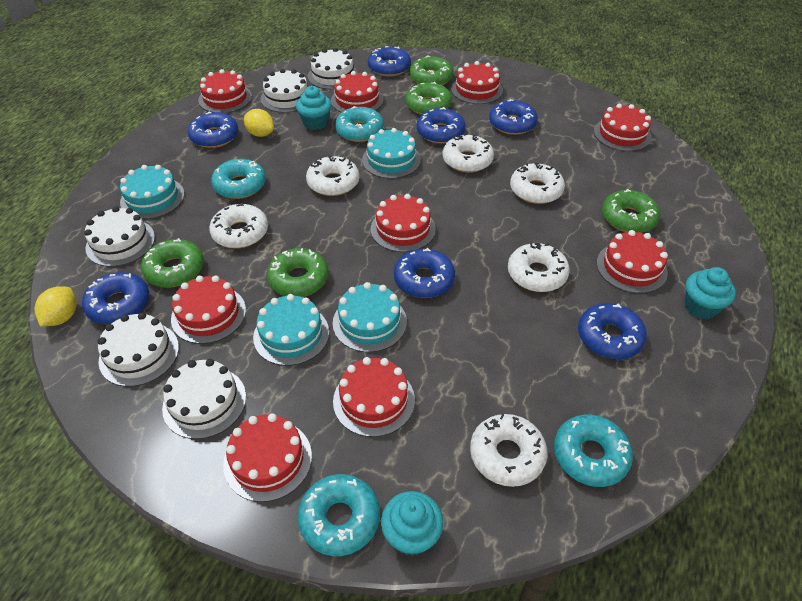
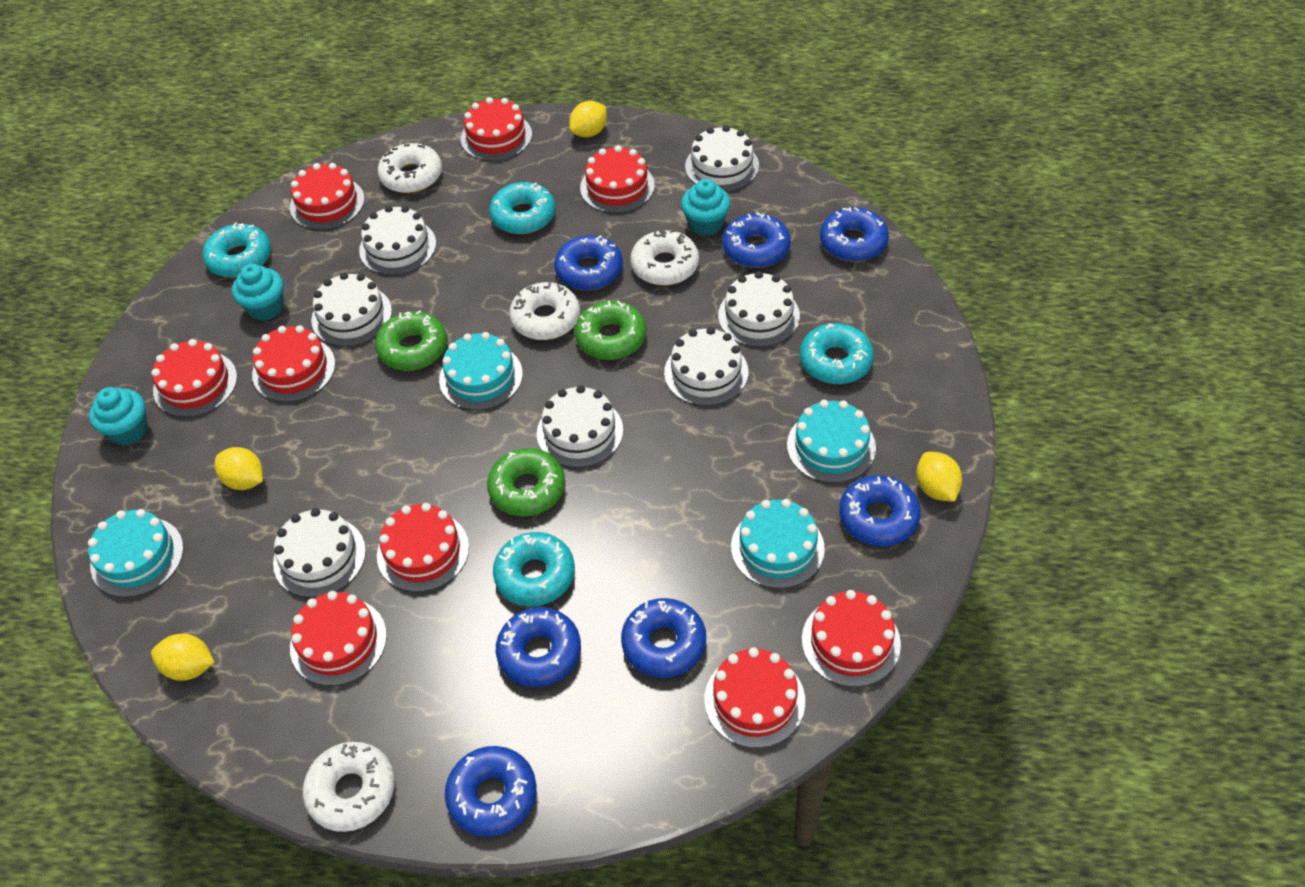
green donut: 5 -> 3
white cake: 5 -> 7
white donut: 6 -> 4
yellow lemon: 2 -> 4

